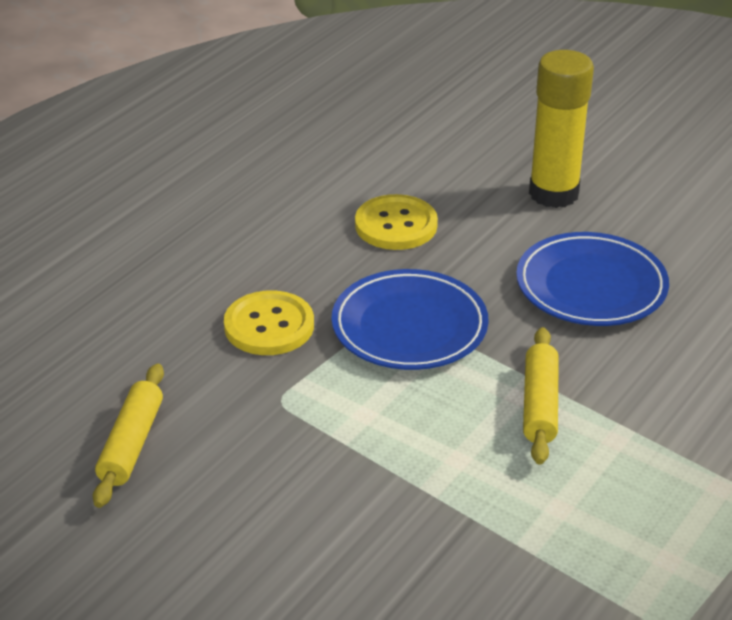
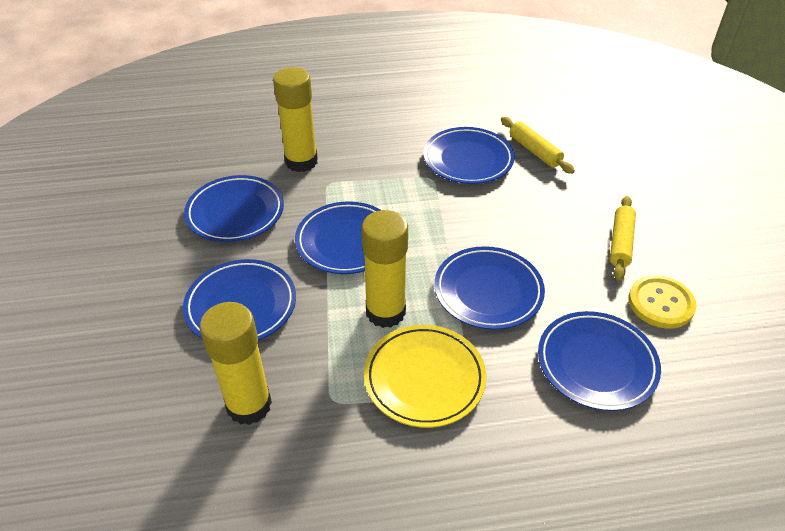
blue plate: 2 -> 6
yellow button: 2 -> 1
yellow glue stick: 1 -> 3
yellow plate: 0 -> 1

